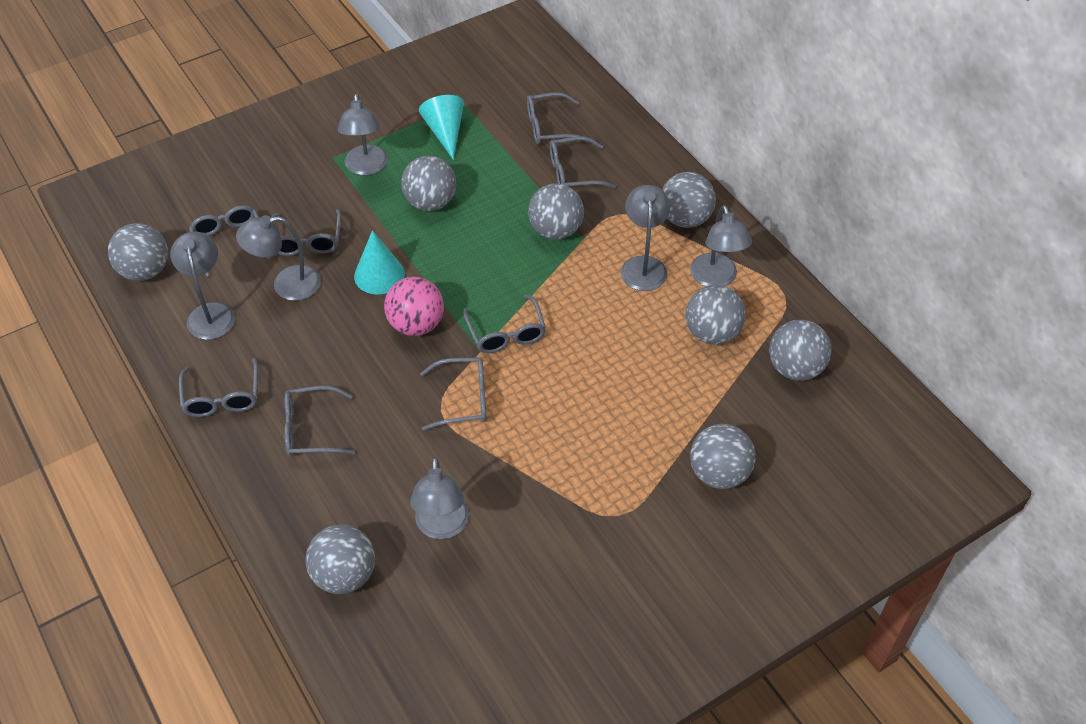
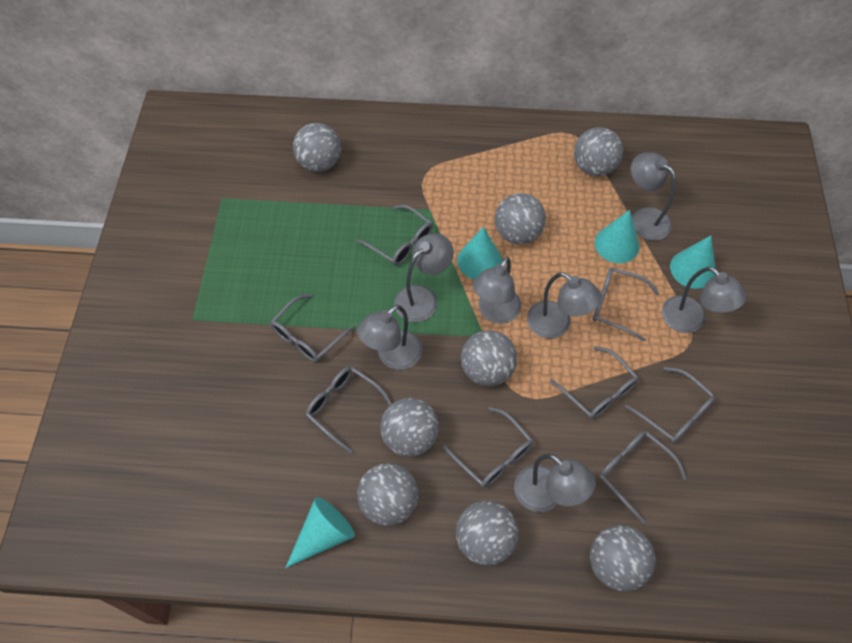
grey lamp: 6 -> 7
pink ball: 1 -> 0
turquoise cone: 2 -> 4

